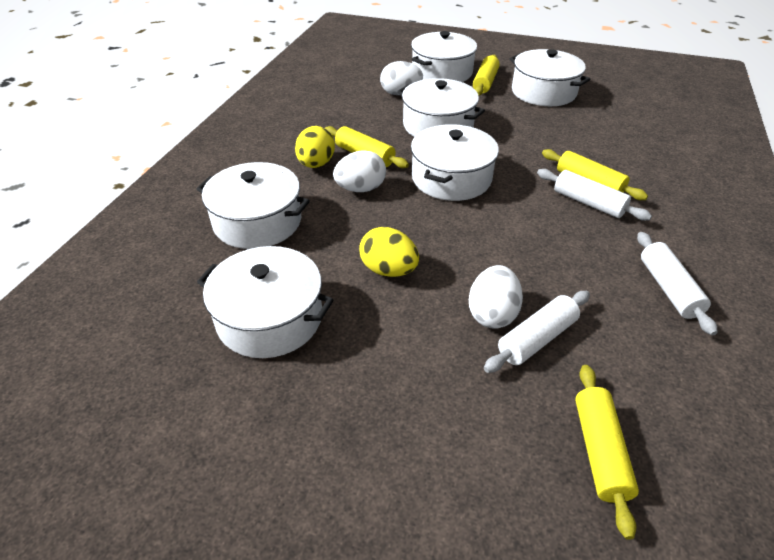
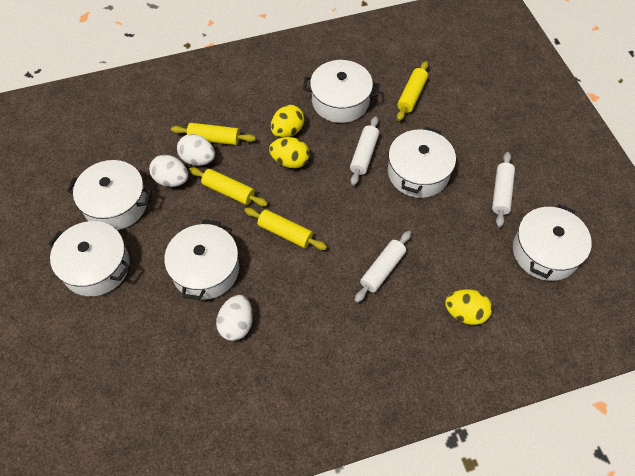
yellow egg: 2 -> 3

